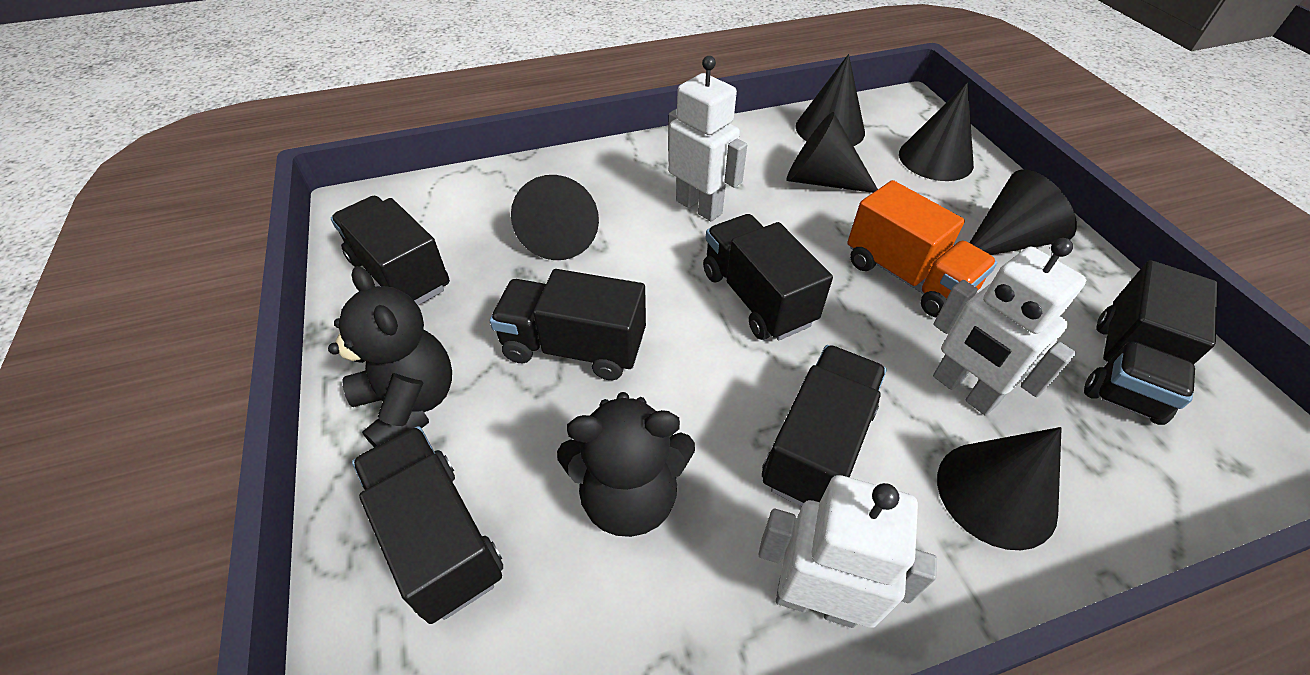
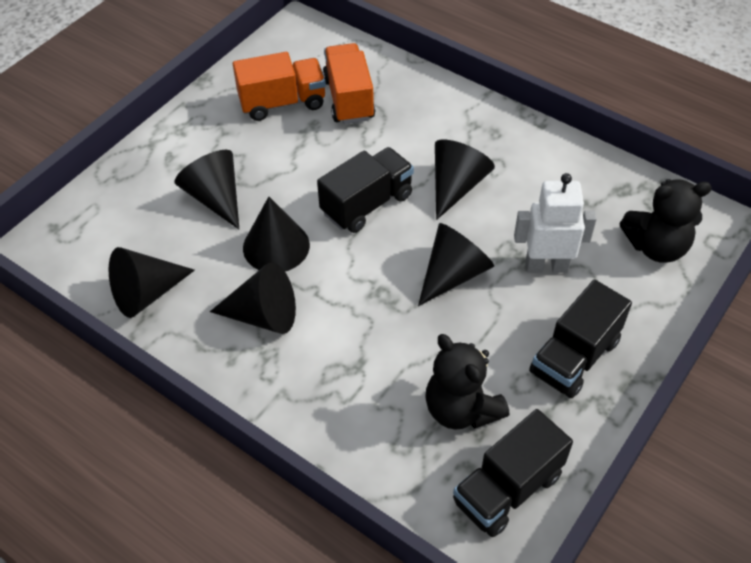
black truck: 6 -> 3
orange truck: 1 -> 2
white robot: 3 -> 1

